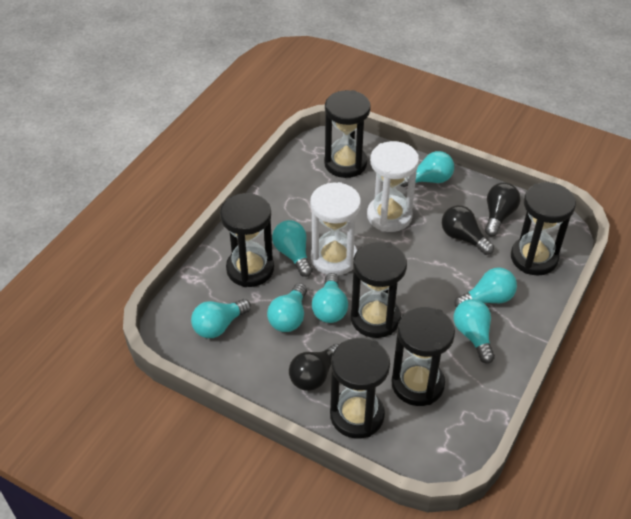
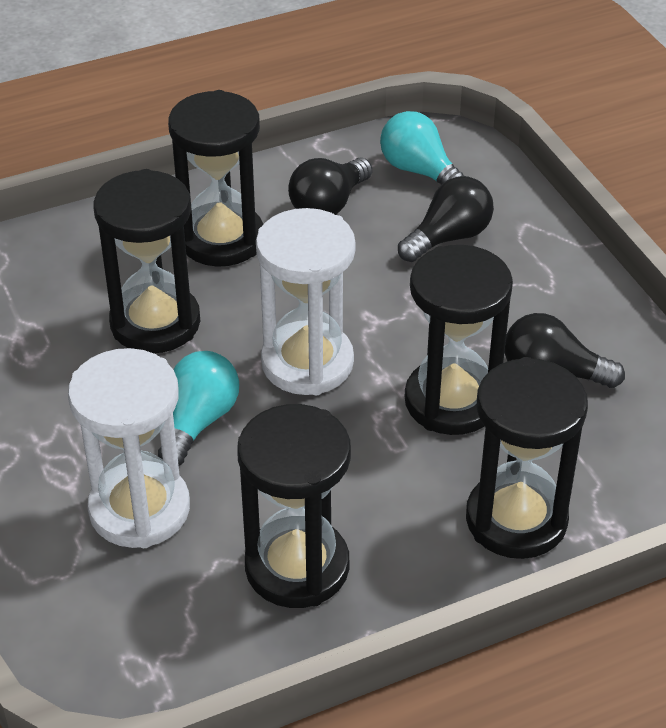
black hourglass: 6 -> 5
turquoise light bulb: 7 -> 2

